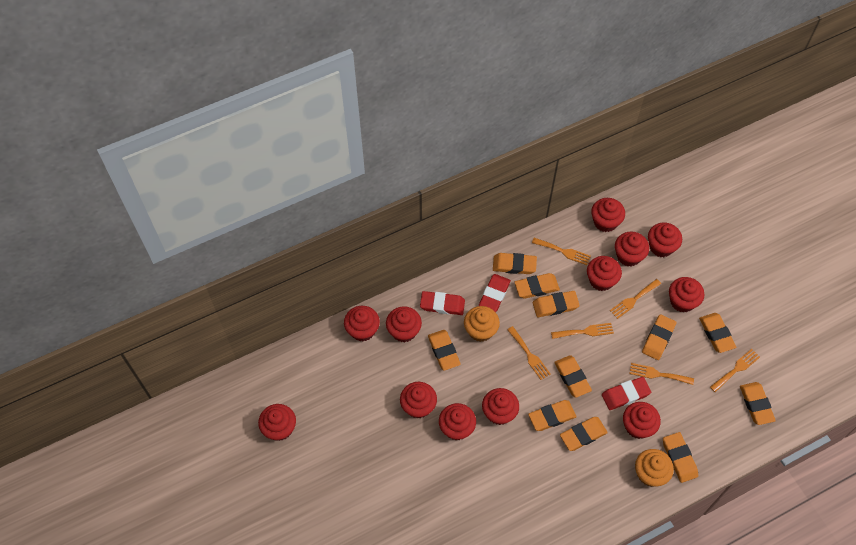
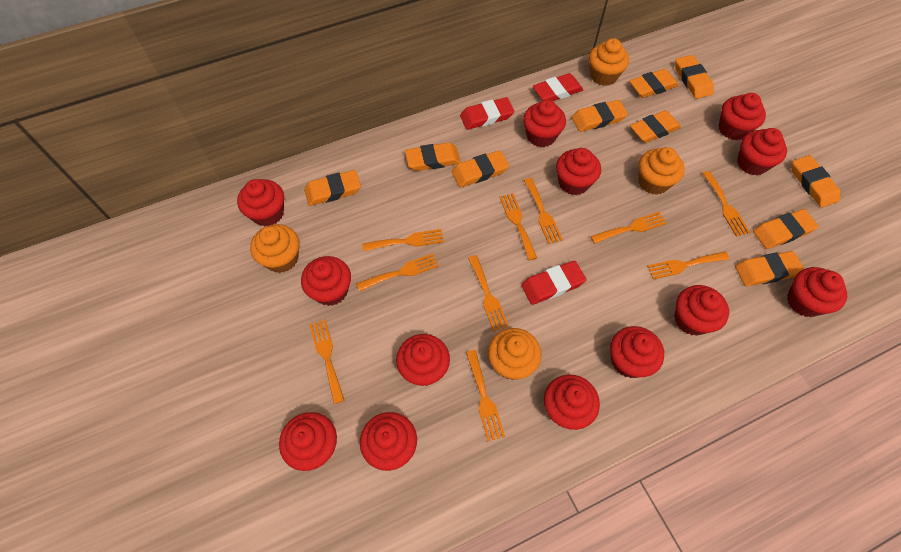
orange cupcake: 2 -> 4
orange eraser: 11 -> 10
orange fork: 6 -> 10
red cupcake: 12 -> 13

